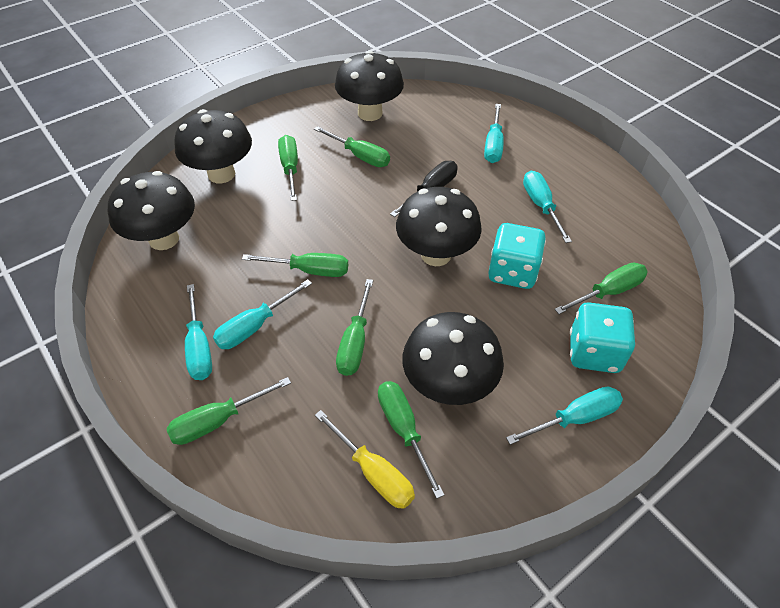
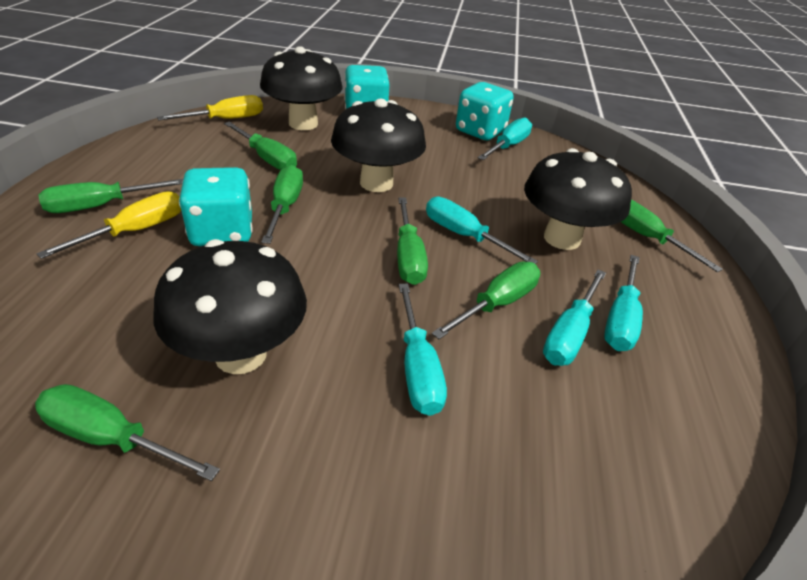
black mushroom: 5 -> 4
black screwdriver: 1 -> 0
turquoise dice: 2 -> 3
yellow screwdriver: 1 -> 2

